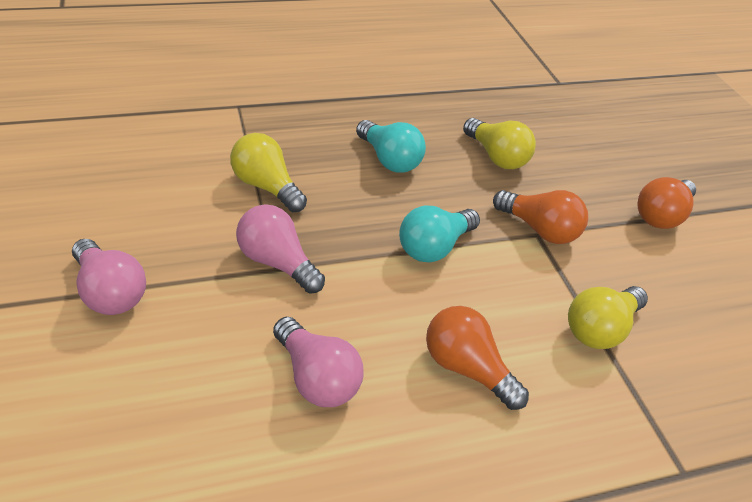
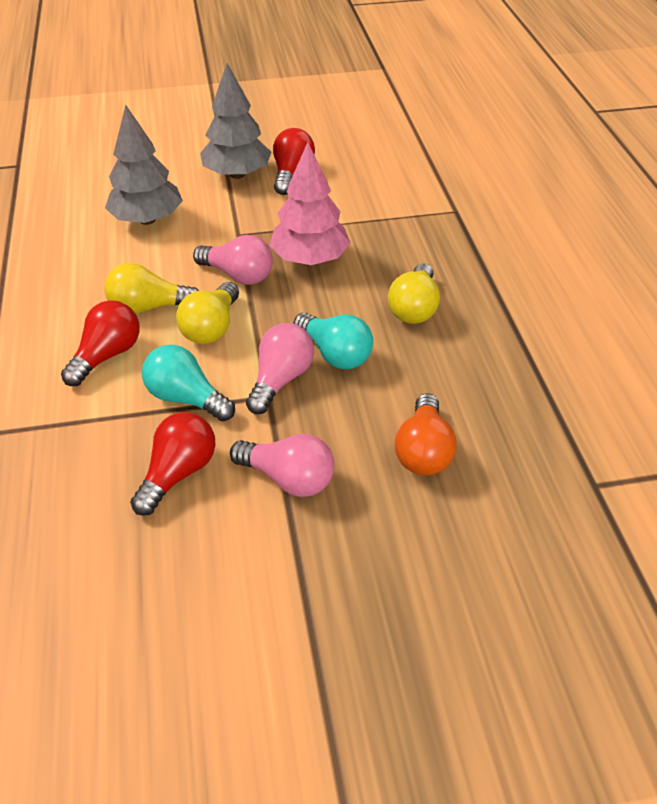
grey tree: 0 -> 2
orange light bulb: 3 -> 1
pink tree: 0 -> 1
red light bulb: 0 -> 3

